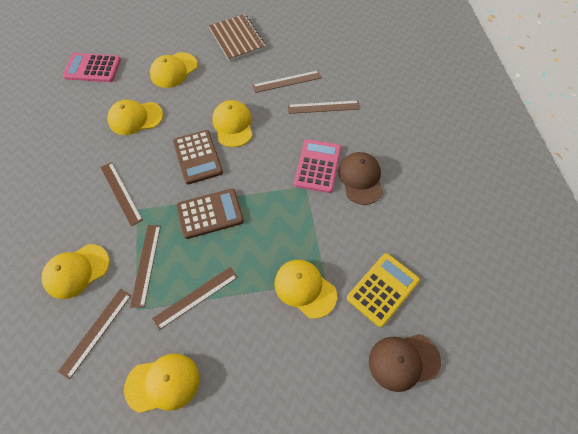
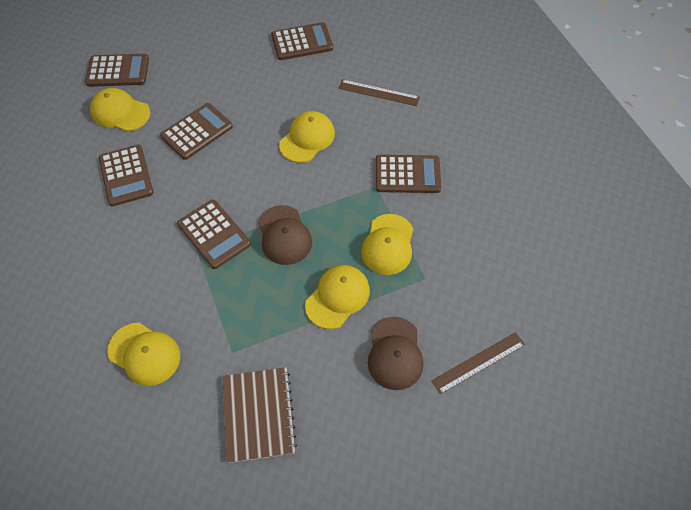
brown calculator: 2 -> 6
brown ruler: 6 -> 2
pink calculator: 2 -> 0
yellow calculator: 1 -> 0
yellow cap: 6 -> 5

